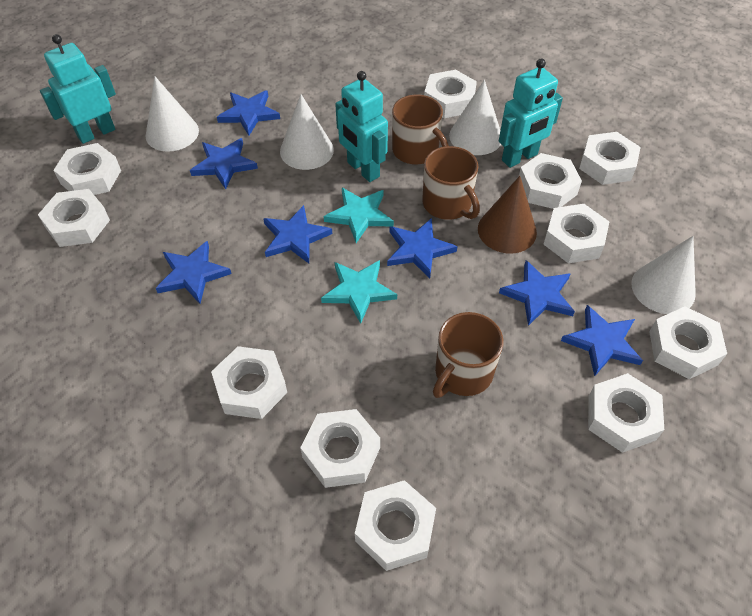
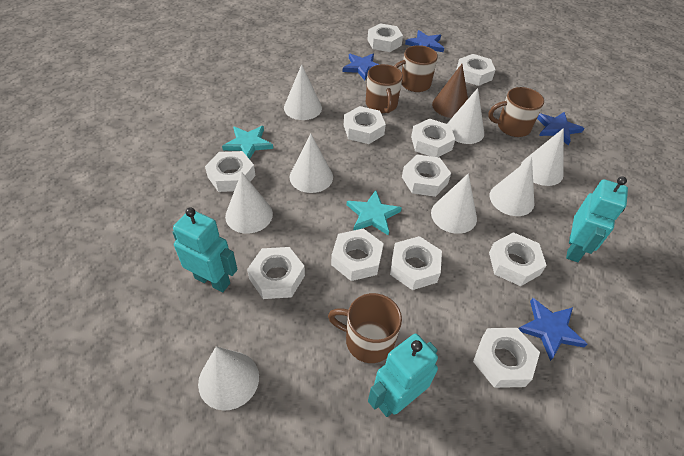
blue star: 7 -> 4
brown mug: 3 -> 4
white cone: 4 -> 8

